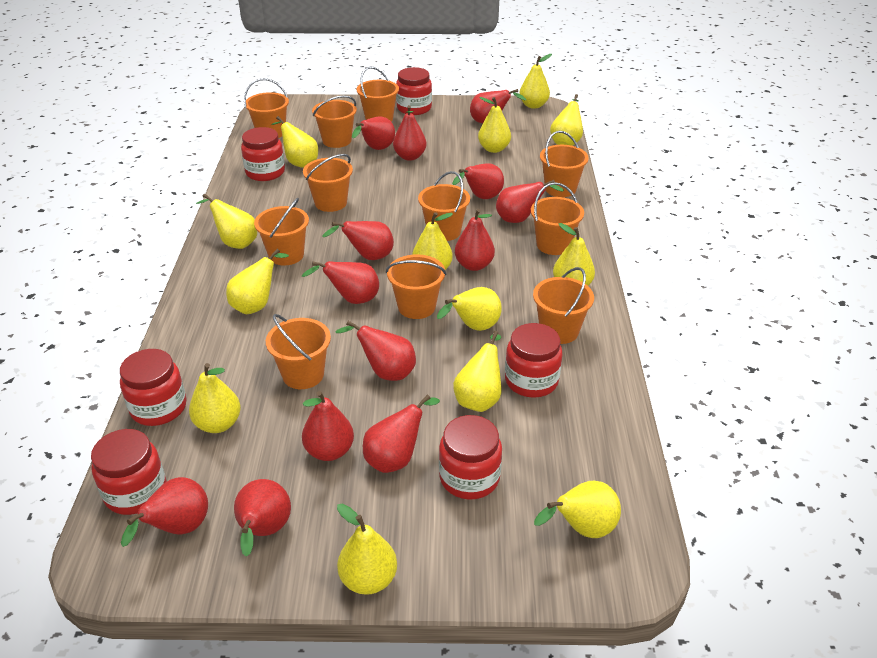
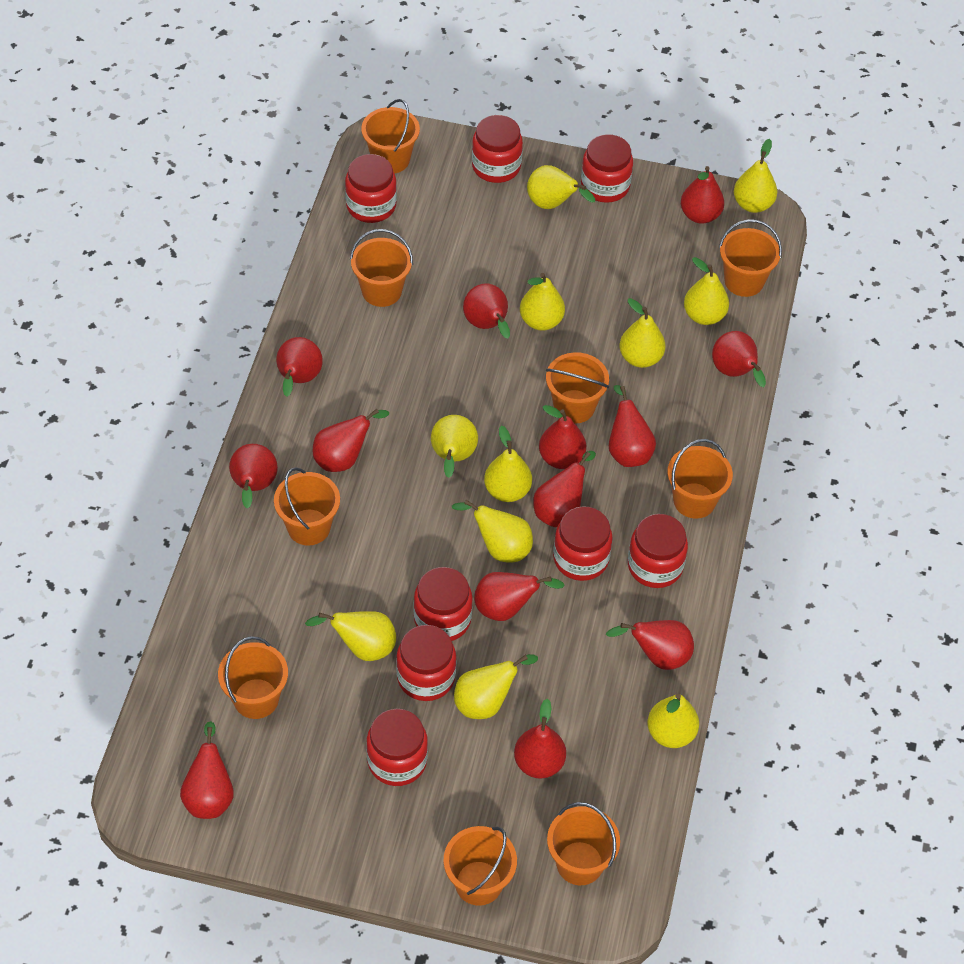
orange bucket: 11 -> 9
red jar: 6 -> 8
yellow pear: 13 -> 11

